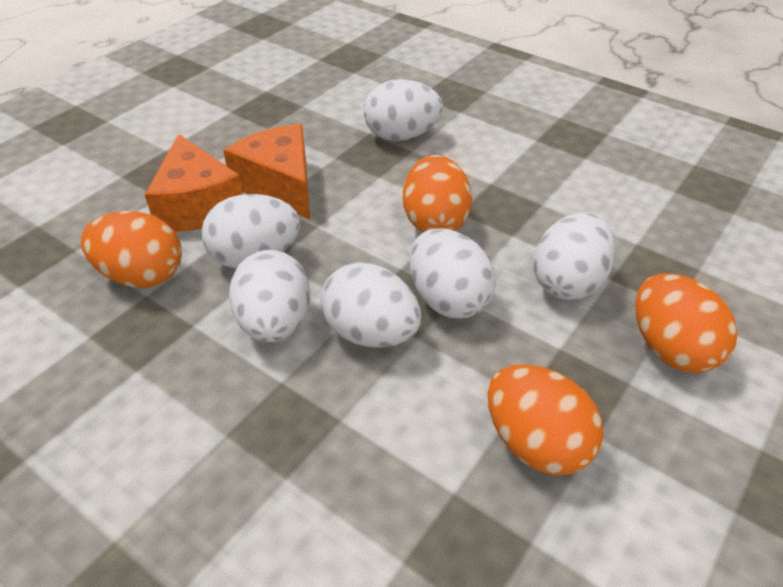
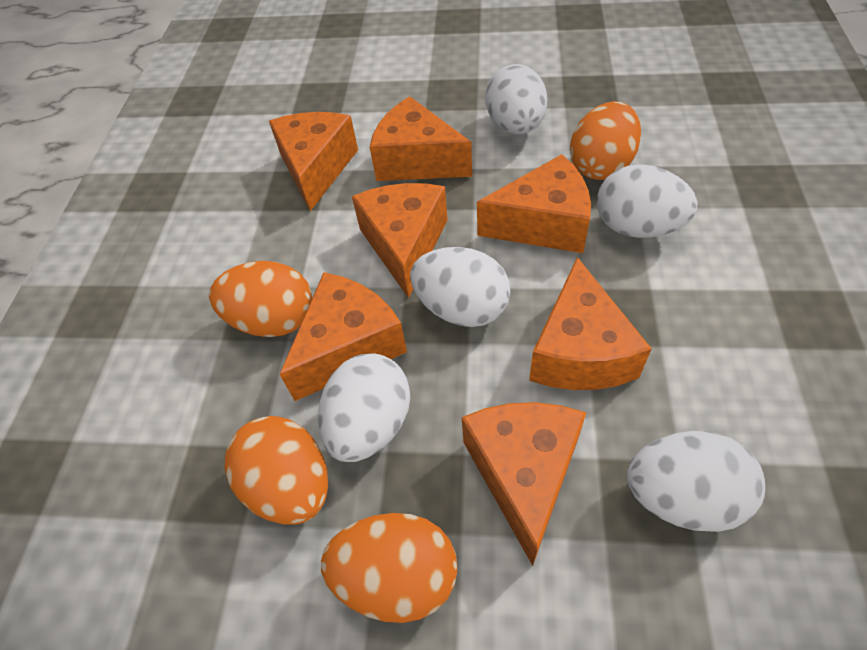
orange cheese: 2 -> 7
white egg: 6 -> 5

